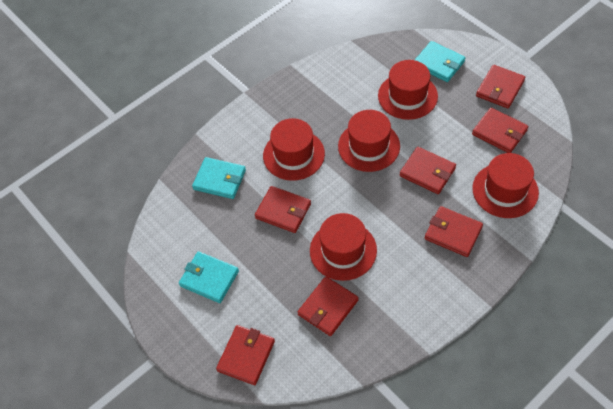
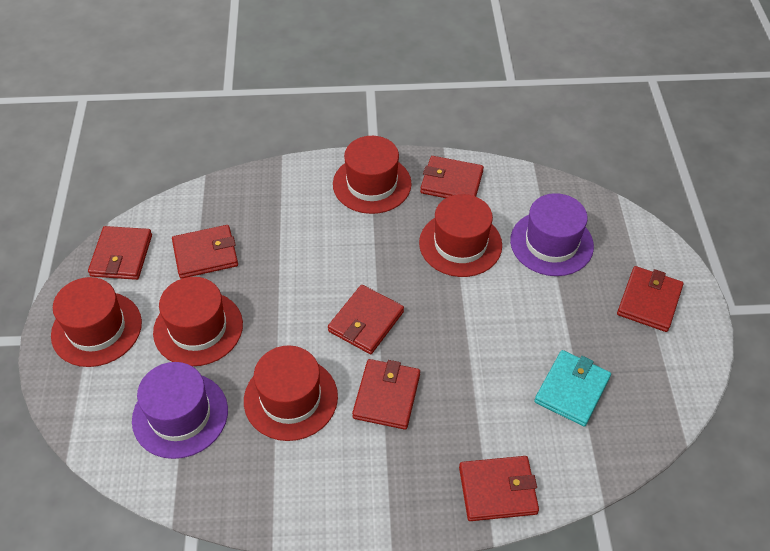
purple hat: 0 -> 2
turquoise wallet: 3 -> 1

